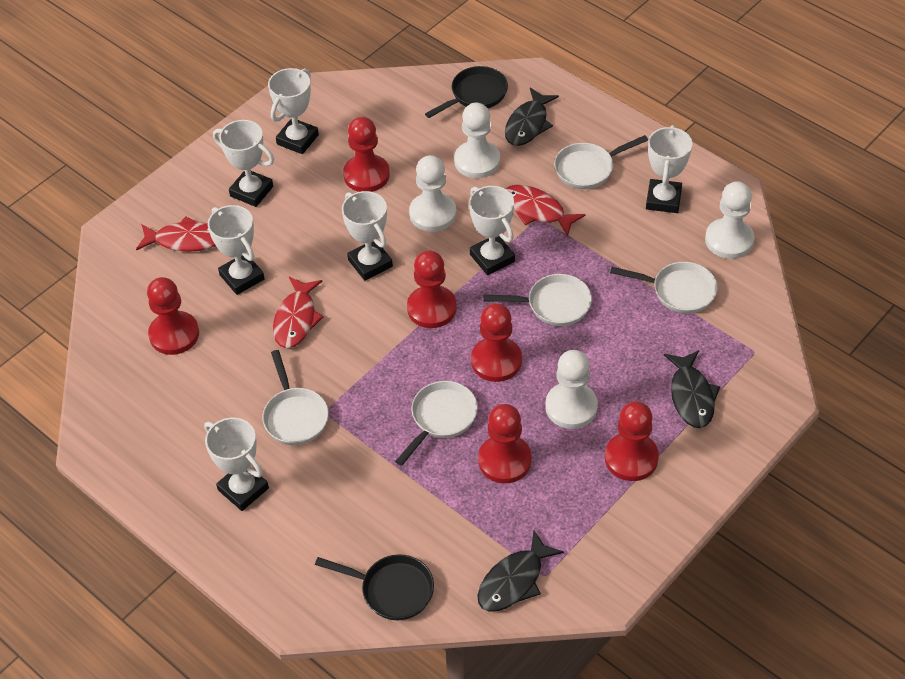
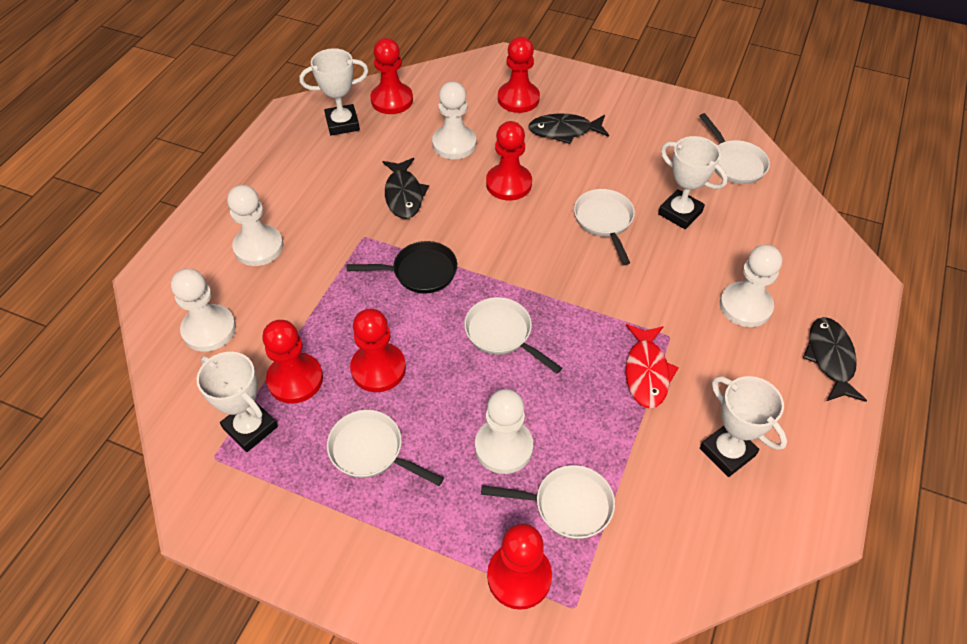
black pan: 2 -> 1
red fish: 3 -> 1
white pawn: 4 -> 5
white trophy: 7 -> 4

